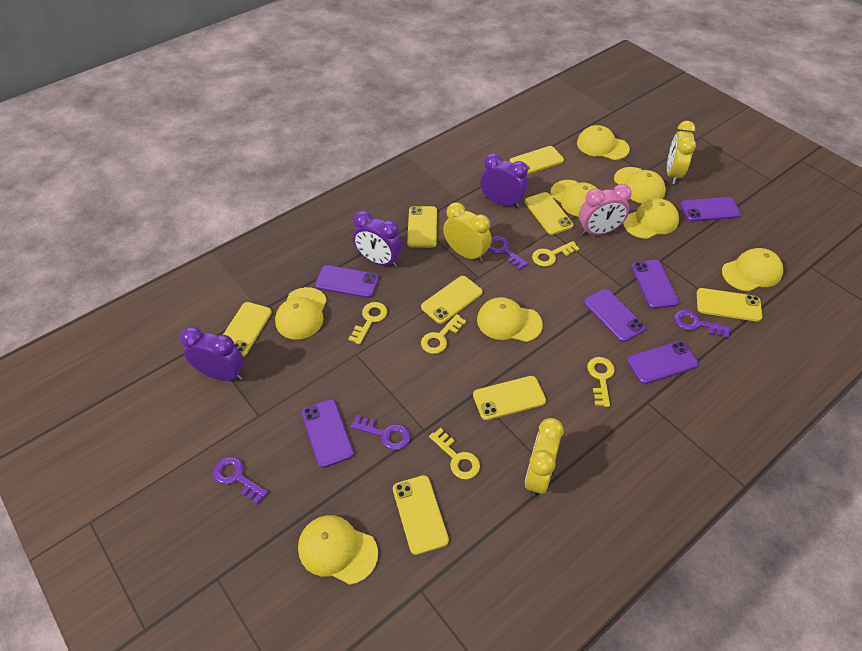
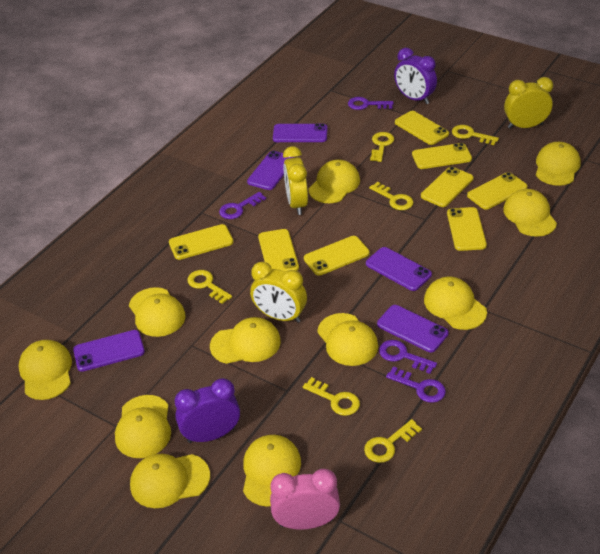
purple clock: 3 -> 2
purple phone: 6 -> 5
yellow cap: 8 -> 11
yellow key: 5 -> 6

